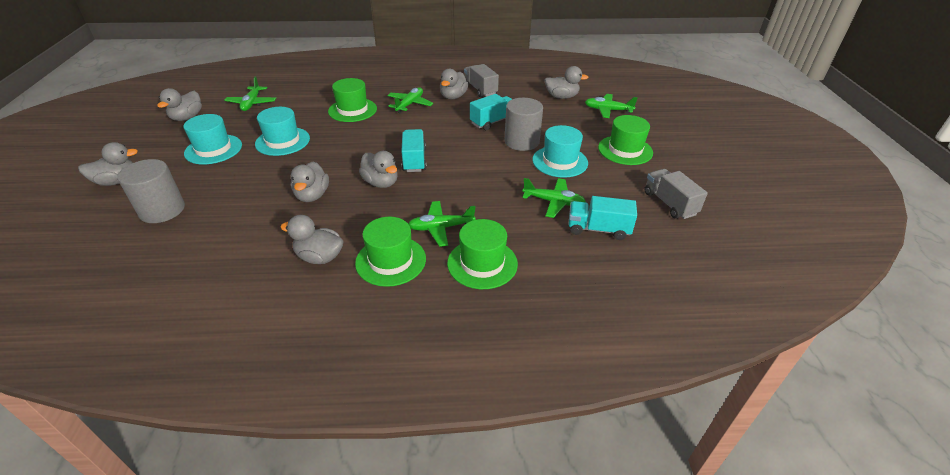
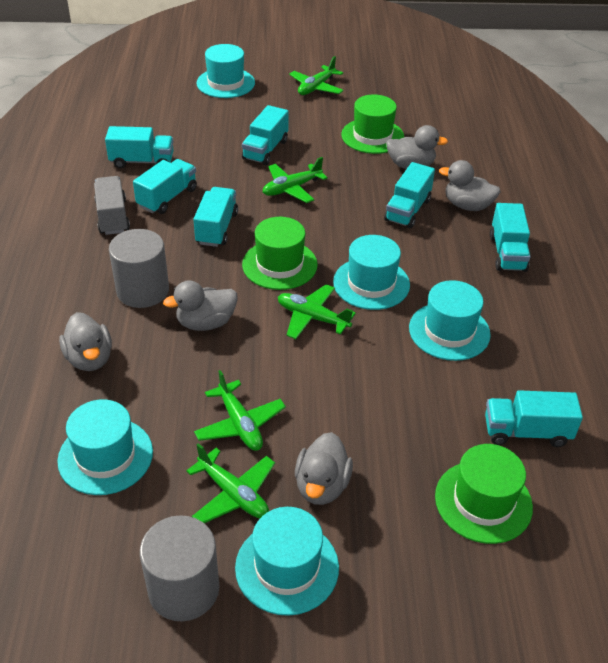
green hat: 4 -> 3
grey duck: 7 -> 5
grey truck: 2 -> 1
turquoise hat: 3 -> 5
turquoise truck: 3 -> 7

